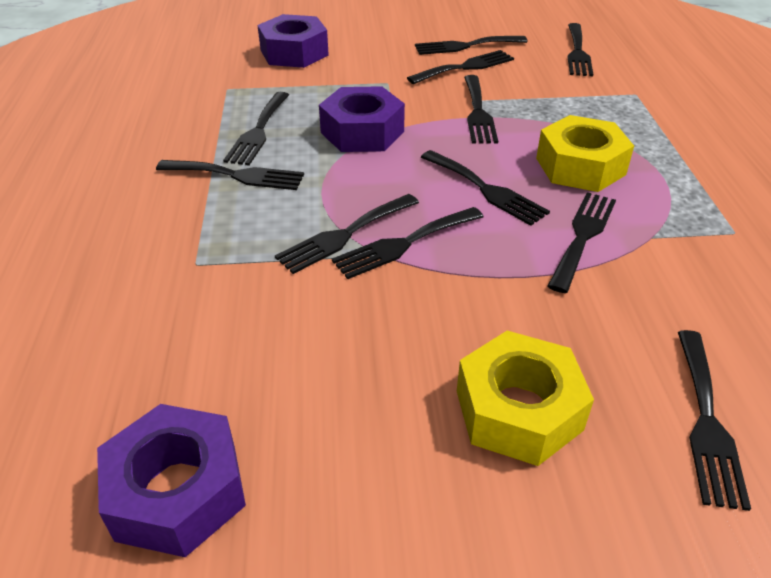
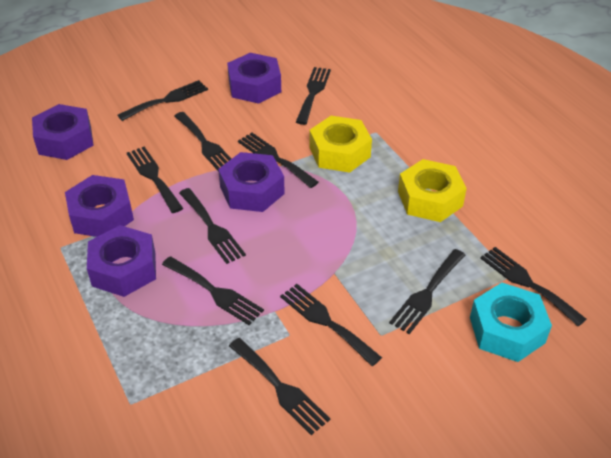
purple nut: 3 -> 5
turquoise nut: 0 -> 1

